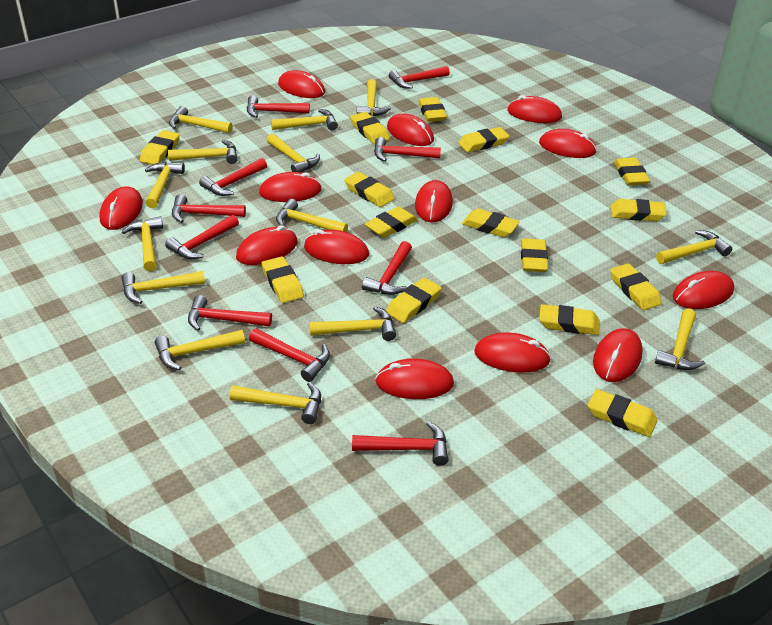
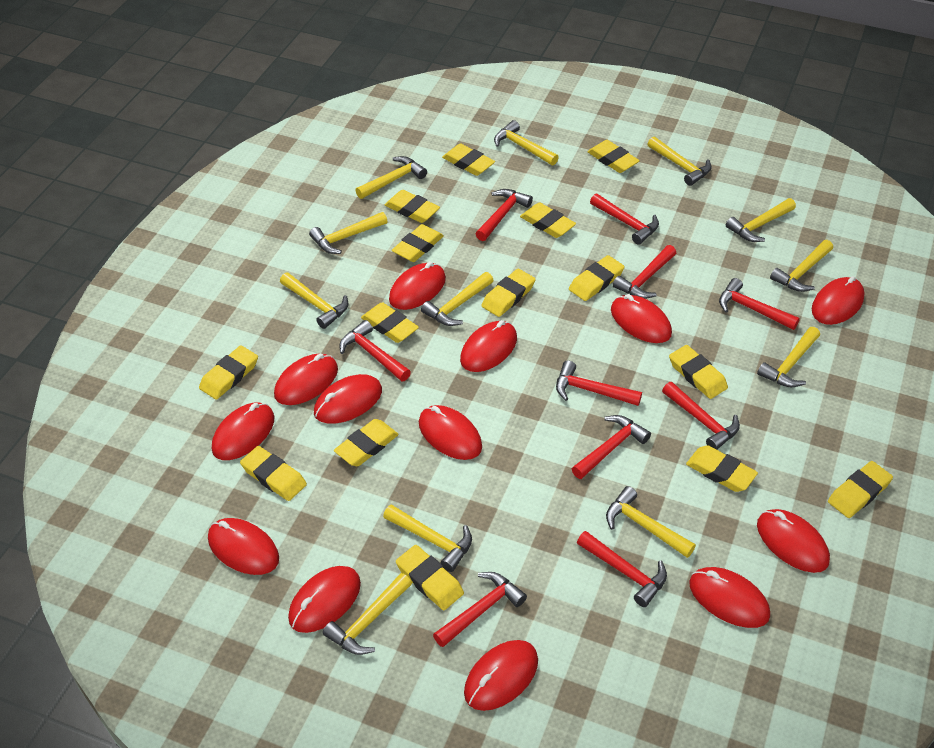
yellow hammer: 14 -> 12

